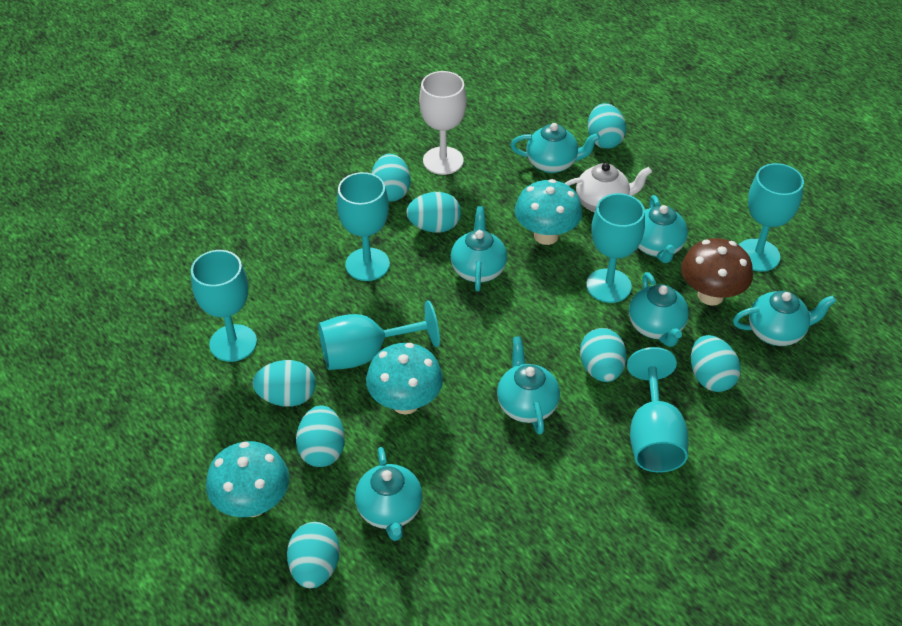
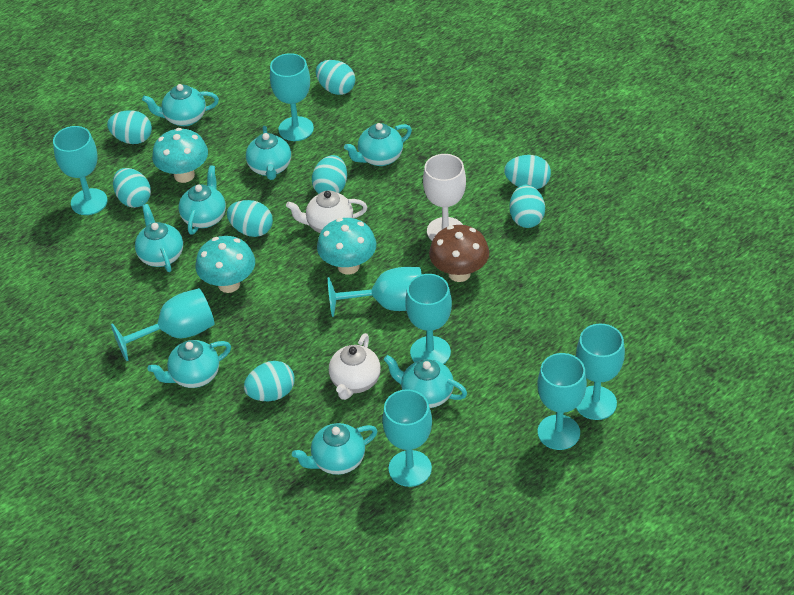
turquoise goblet: 6 -> 8
turquoise teapot: 7 -> 8
white teapot: 1 -> 2

